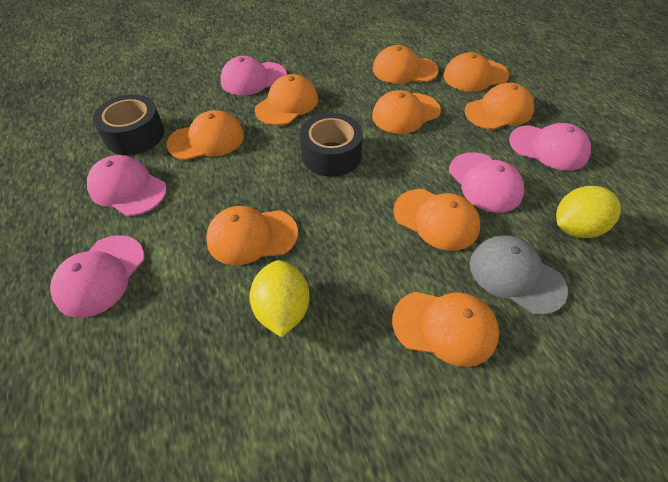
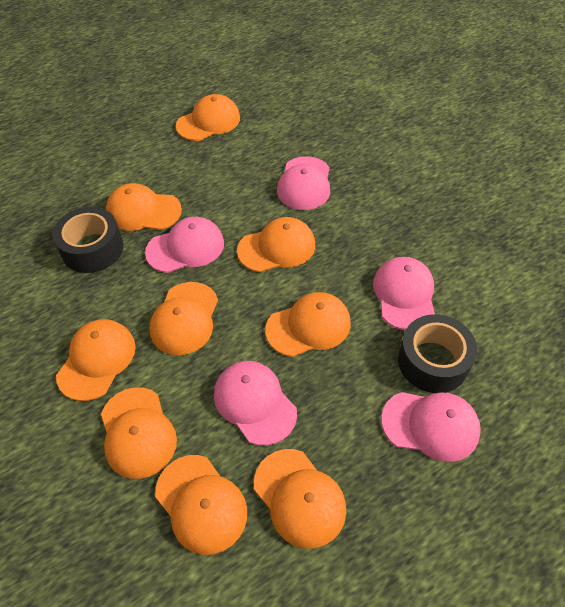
grey cap: 1 -> 0
yellow lemon: 2 -> 0

